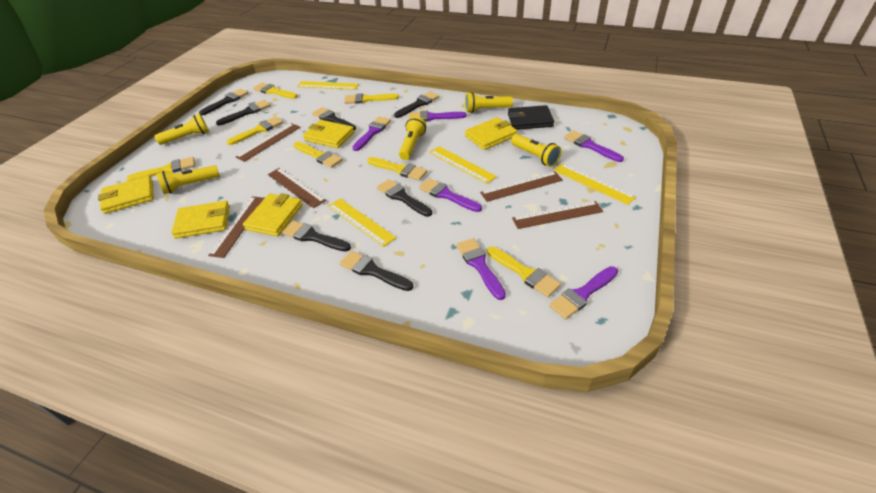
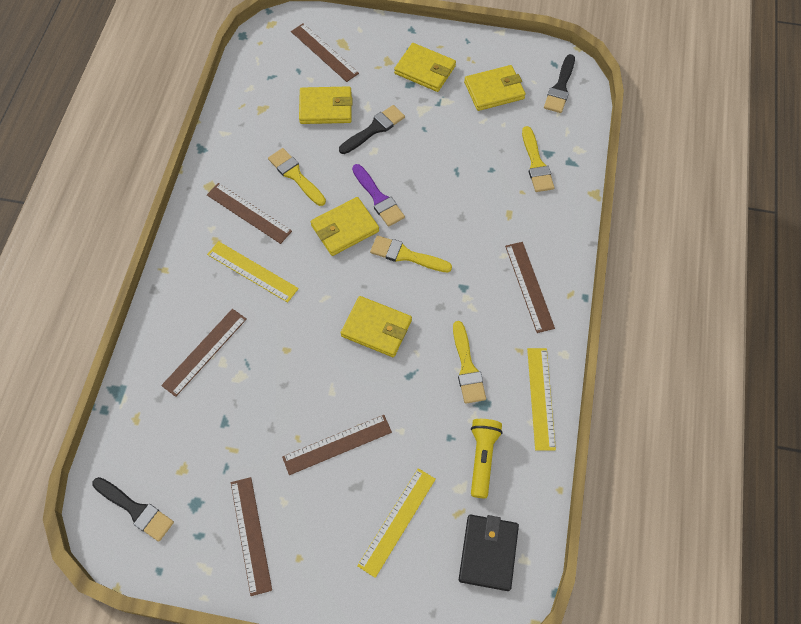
black brush: 7 -> 3
brown ruler: 5 -> 6
purple brush: 6 -> 1
yellow brush: 7 -> 4
yellow flashlight: 5 -> 1
yellow ruler: 4 -> 3

